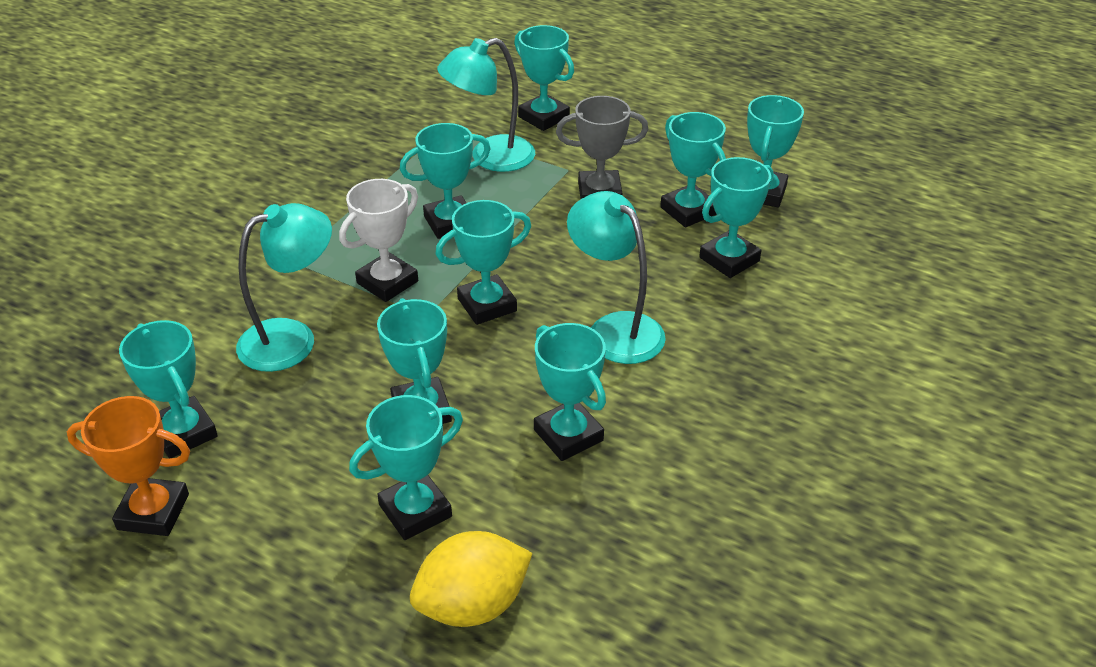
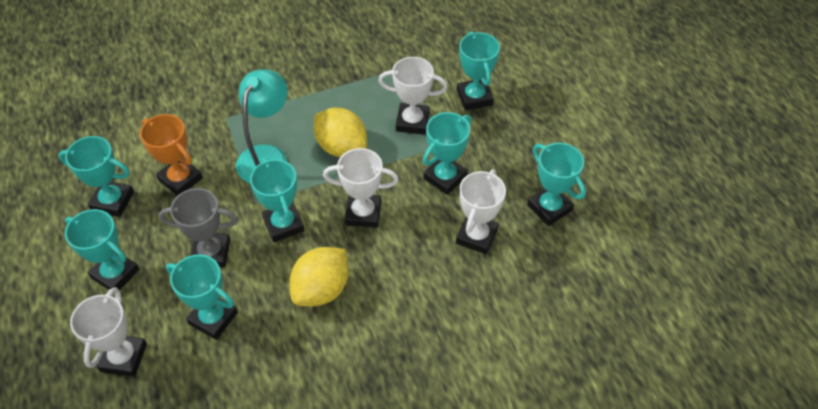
turquoise lamp: 3 -> 1
turquoise trophy: 10 -> 7
white trophy: 1 -> 4
yellow lemon: 1 -> 2

